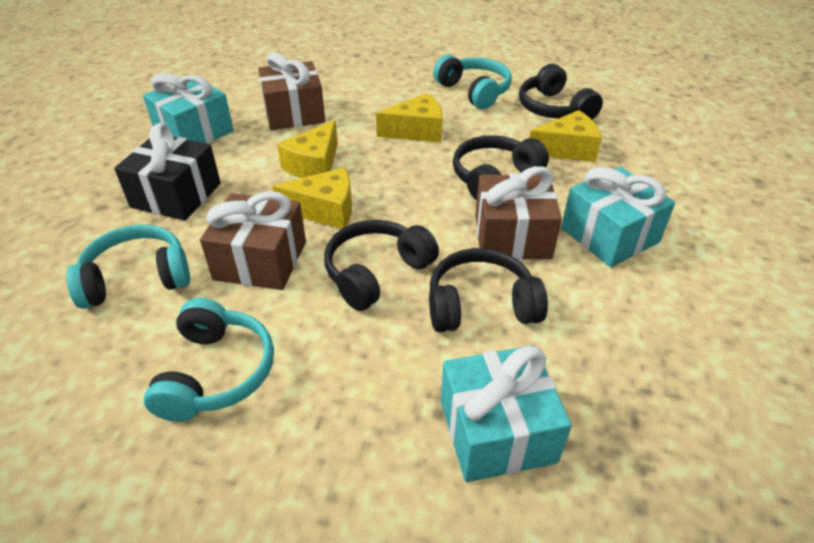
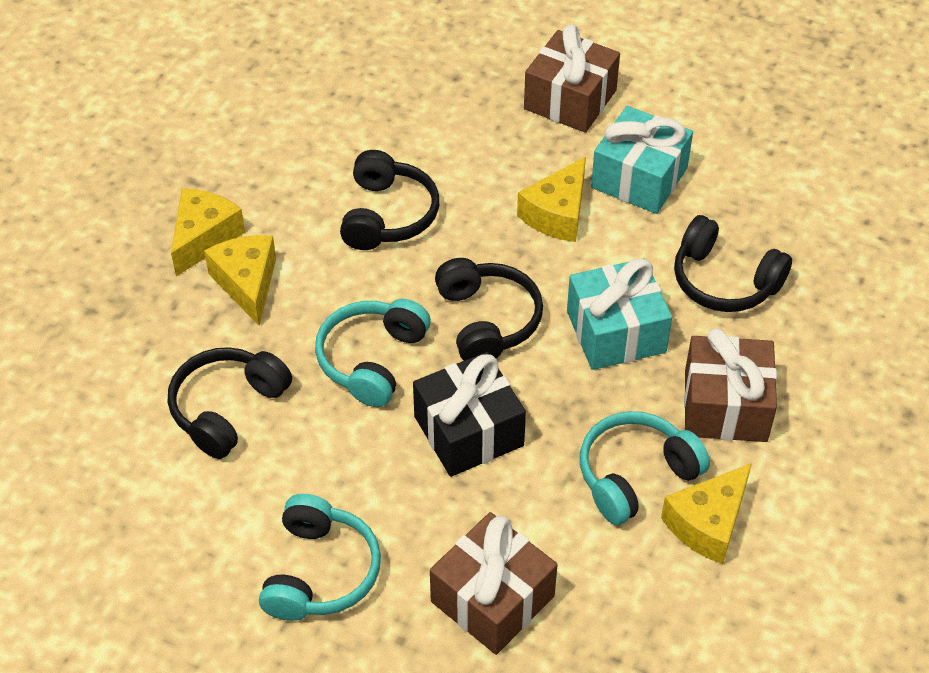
turquoise gift: 3 -> 2

